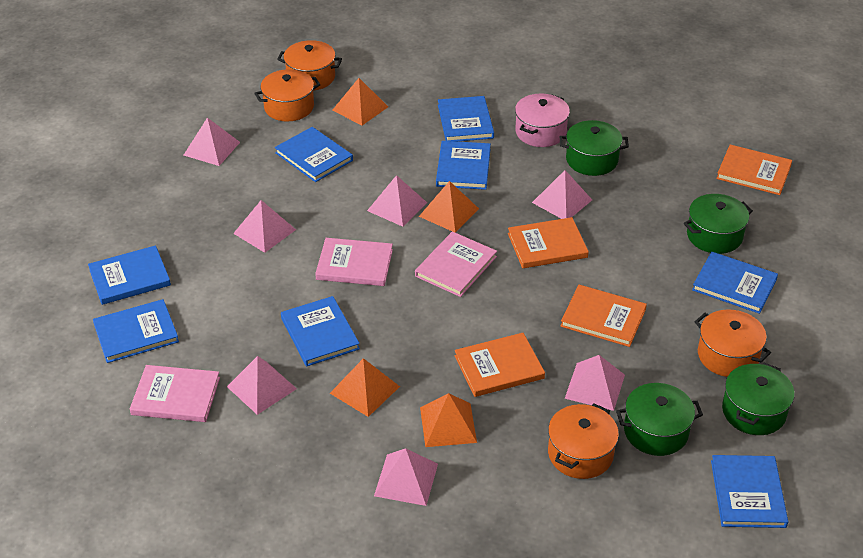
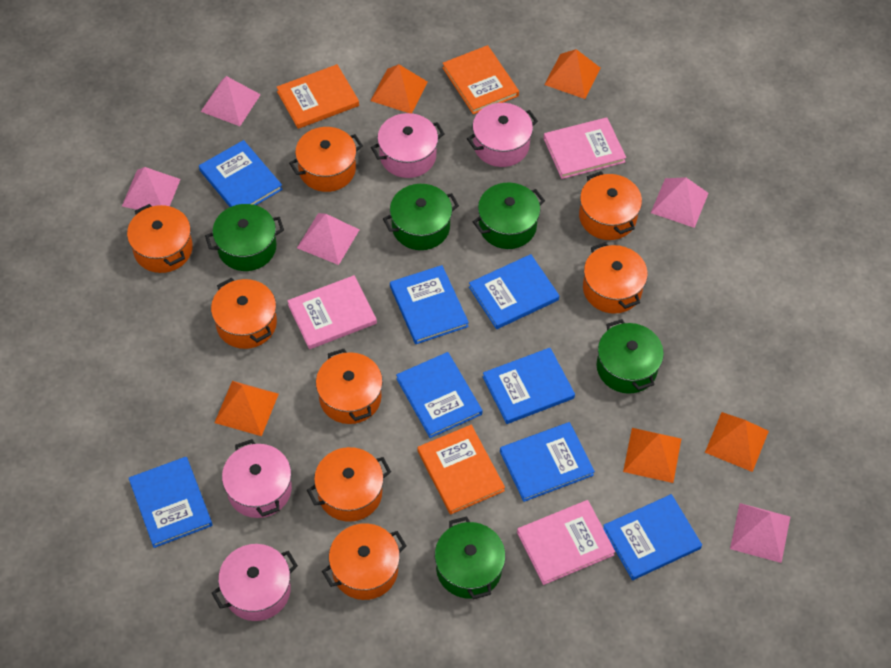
green pot: 4 -> 5
orange book: 4 -> 3
orange pot: 4 -> 8
orange pyramid: 4 -> 5
pink pot: 1 -> 4
pink pyramid: 7 -> 5

